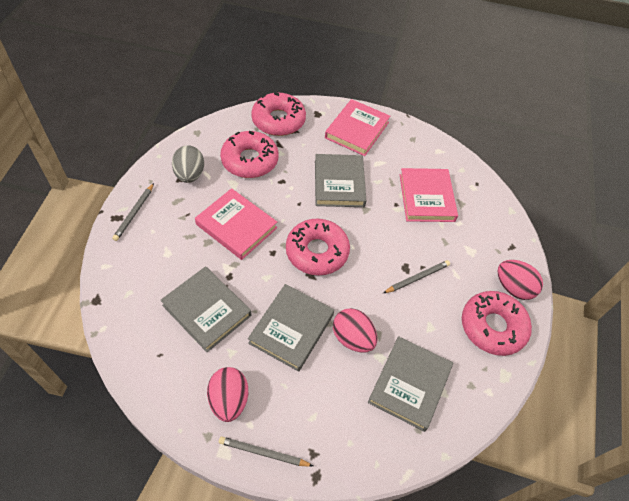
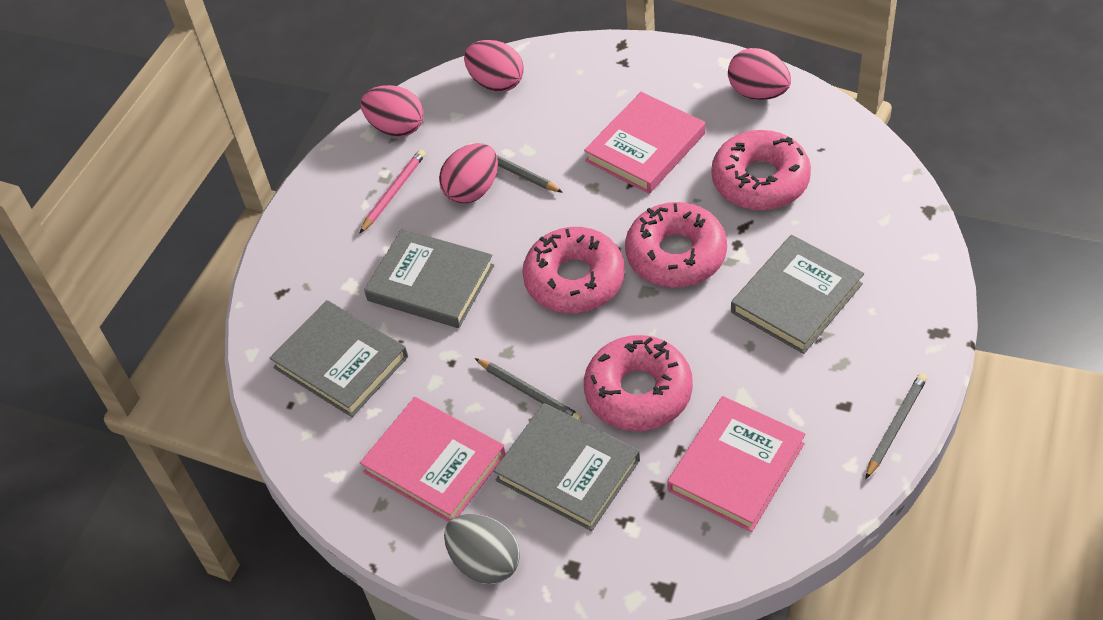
pink egg: 3 -> 4
pink pencil: 0 -> 1

